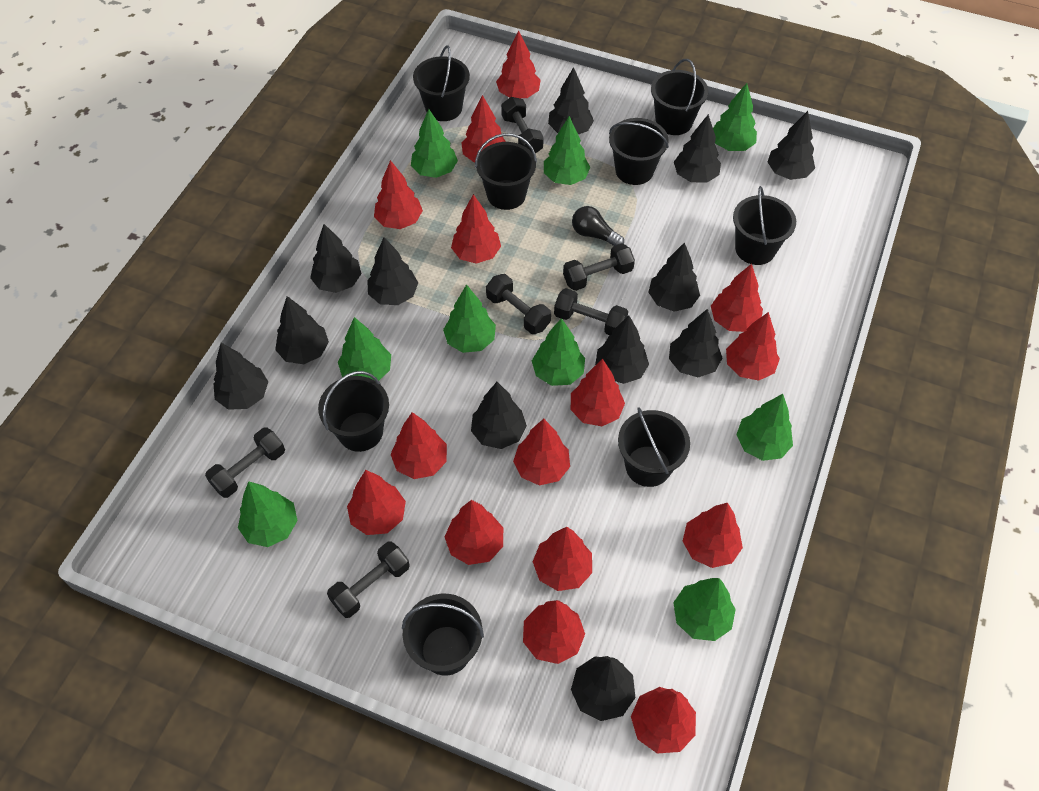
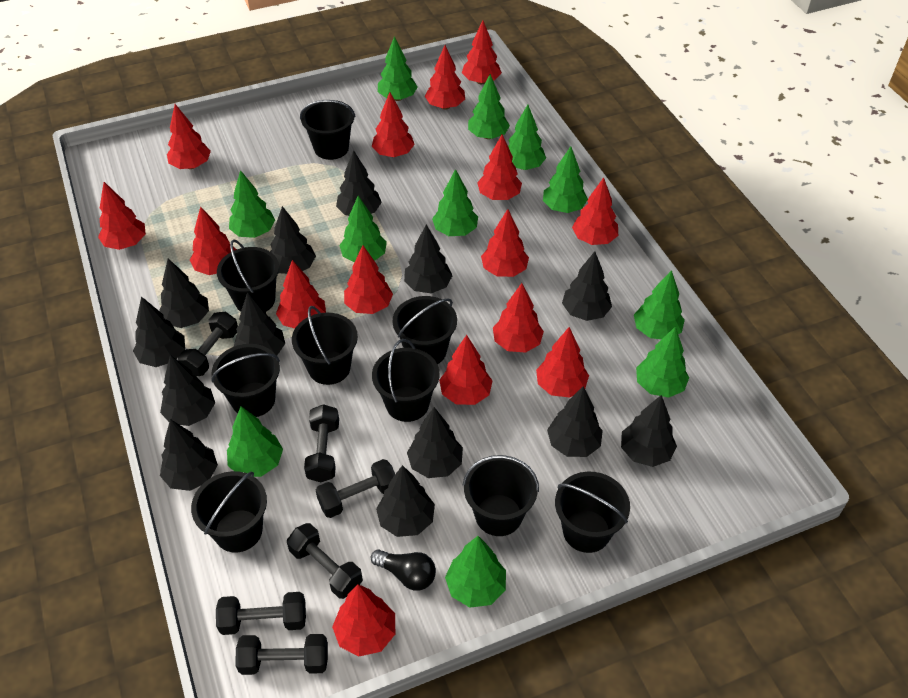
black bucket: 8 -> 9
black tree: 12 -> 13
green tree: 9 -> 11

